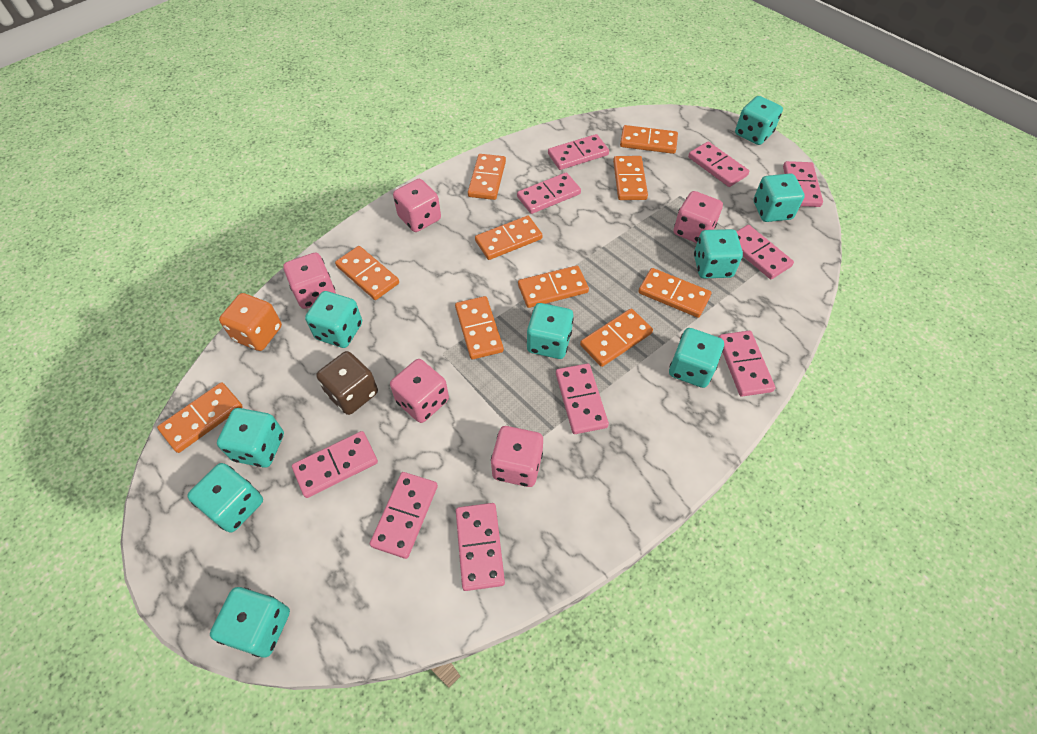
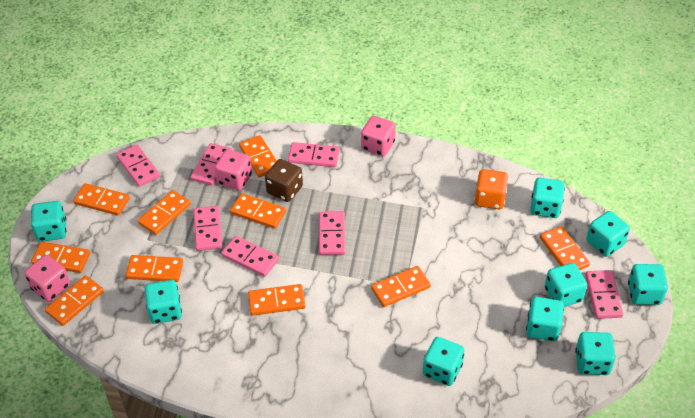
pink dice: 5 -> 3
pink domino: 10 -> 7

